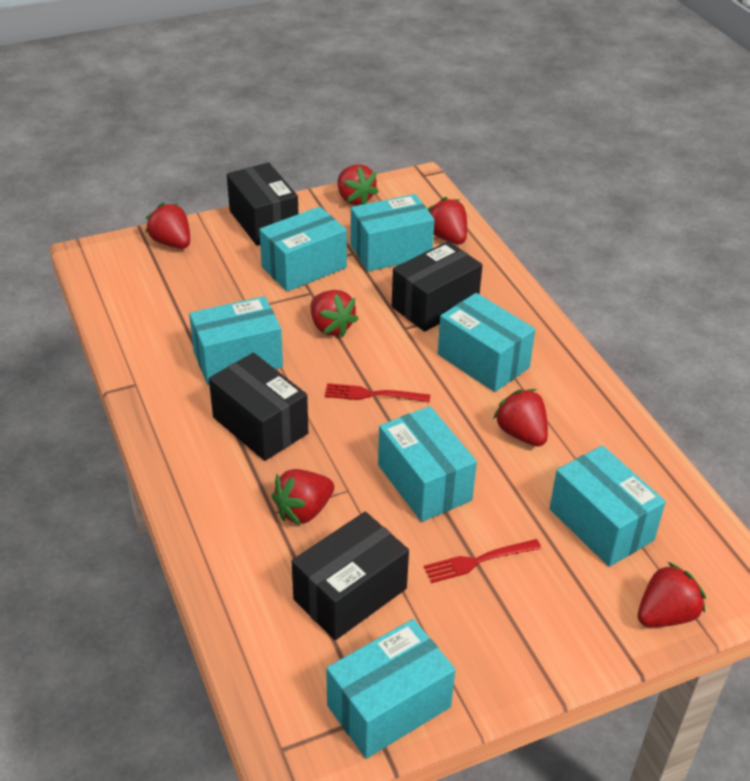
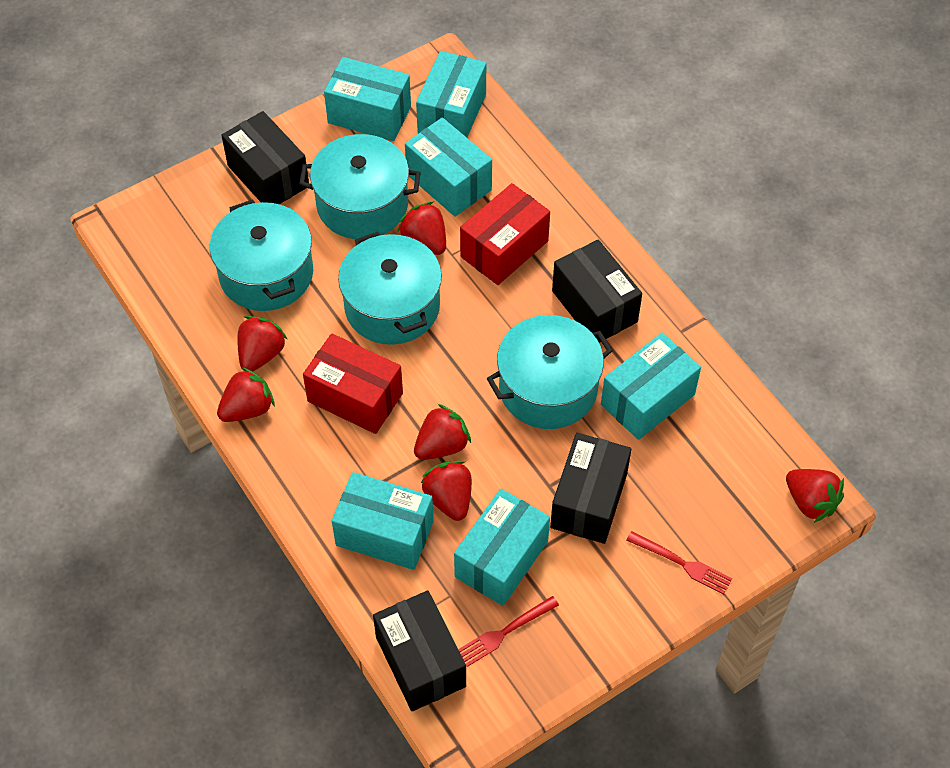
red box: 0 -> 2
red strawberry: 7 -> 6
turquoise box: 7 -> 6
turquoise pot: 0 -> 4

